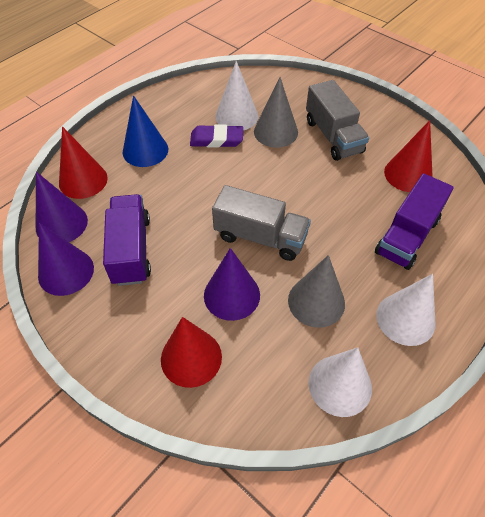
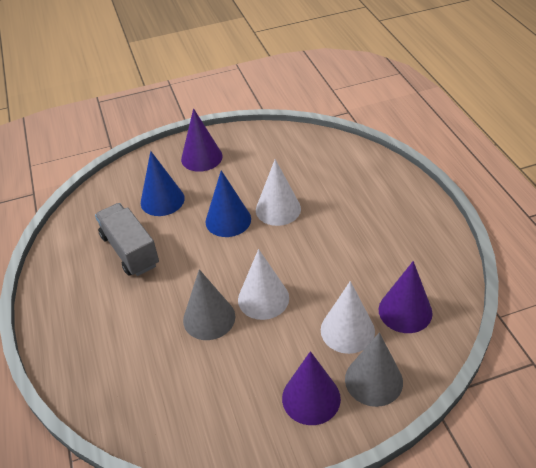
blue cone: 1 -> 2
grey truck: 2 -> 1
purple eraser: 1 -> 0
purple truck: 2 -> 0
red cone: 3 -> 0

